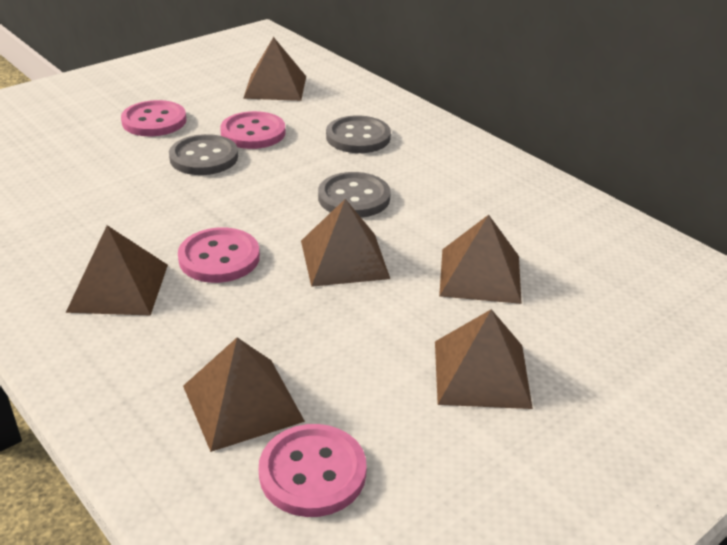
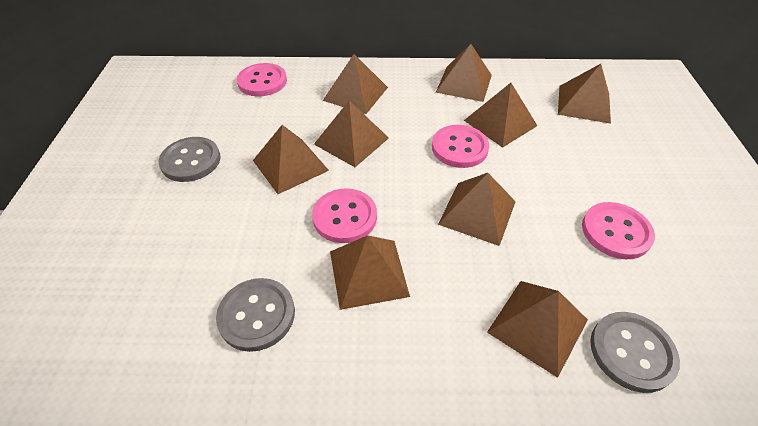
brown pyramid: 6 -> 9

